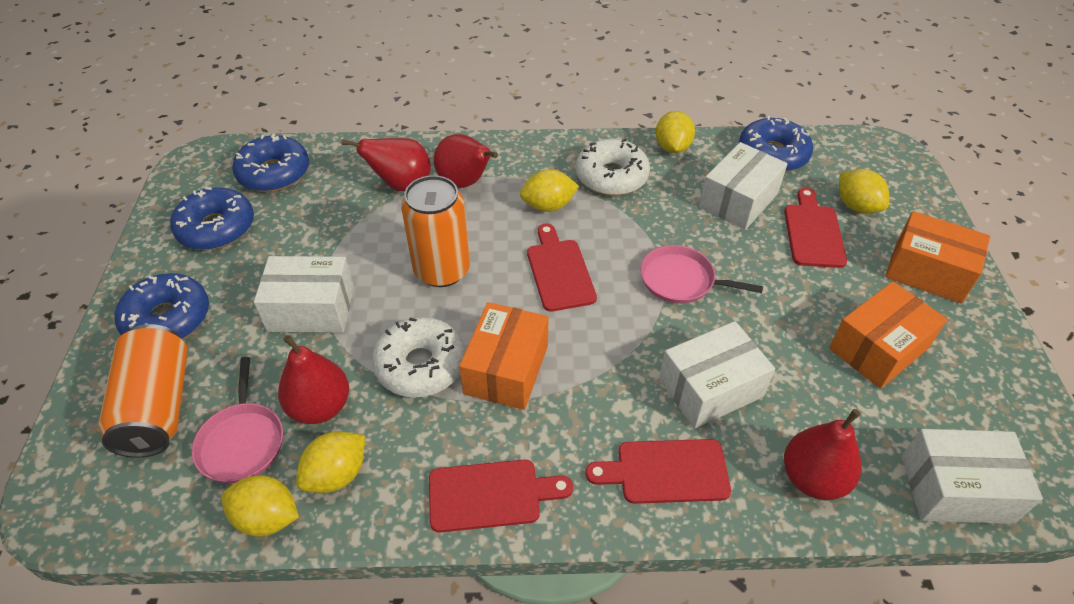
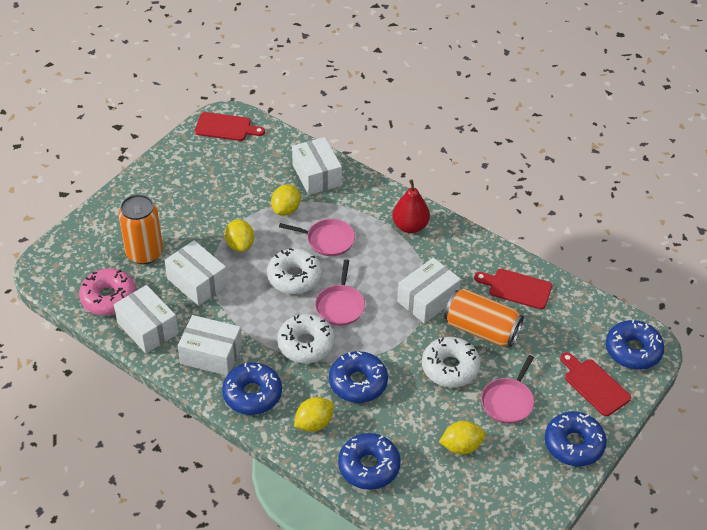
blue donut: 4 -> 5
orange box: 3 -> 0
pink donut: 0 -> 1
pink pan: 2 -> 3
red cutting board: 4 -> 3
red pear: 4 -> 1
white box: 4 -> 5
white donut: 2 -> 3
yellow lemon: 5 -> 4

